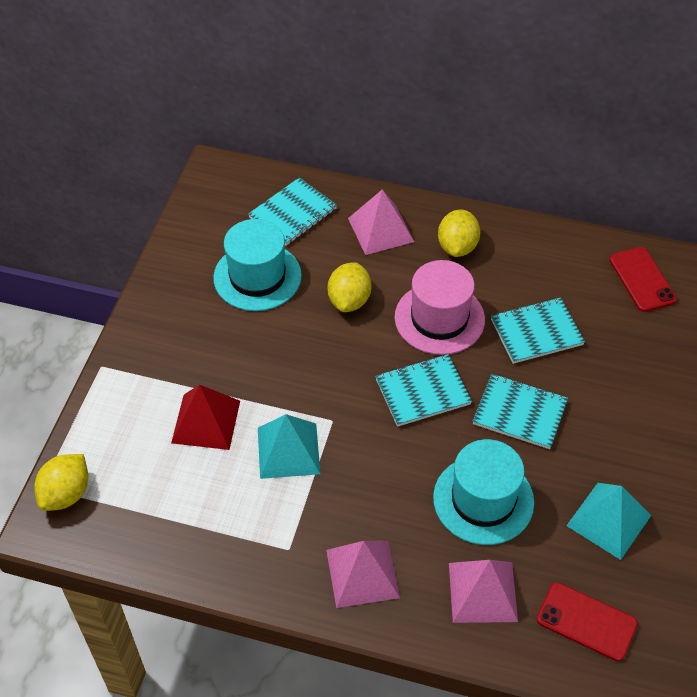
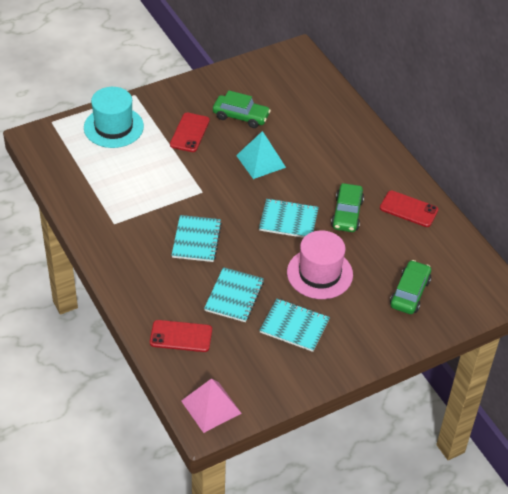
green car: 0 -> 3
pink pyramid: 3 -> 1
red phone: 2 -> 3
red pyramid: 1 -> 0
turquoise hat: 2 -> 1
turquoise pyramid: 2 -> 1
yellow lemon: 3 -> 0

